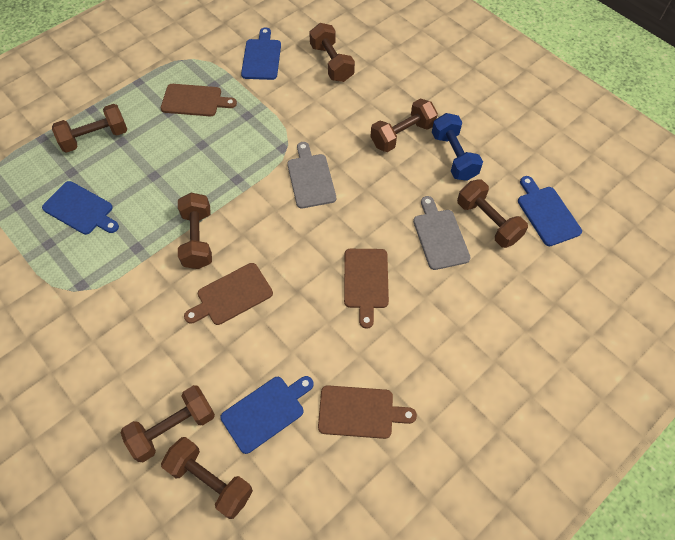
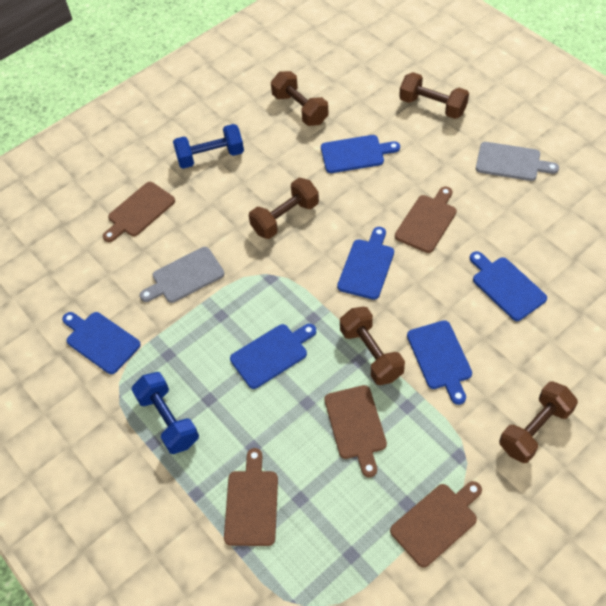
blue cutting board: 4 -> 6
blue dumbbell: 1 -> 2
brown cutting board: 4 -> 5
brown dumbbell: 7 -> 5

